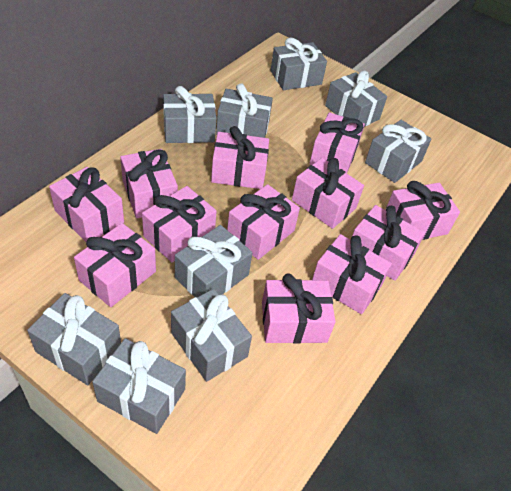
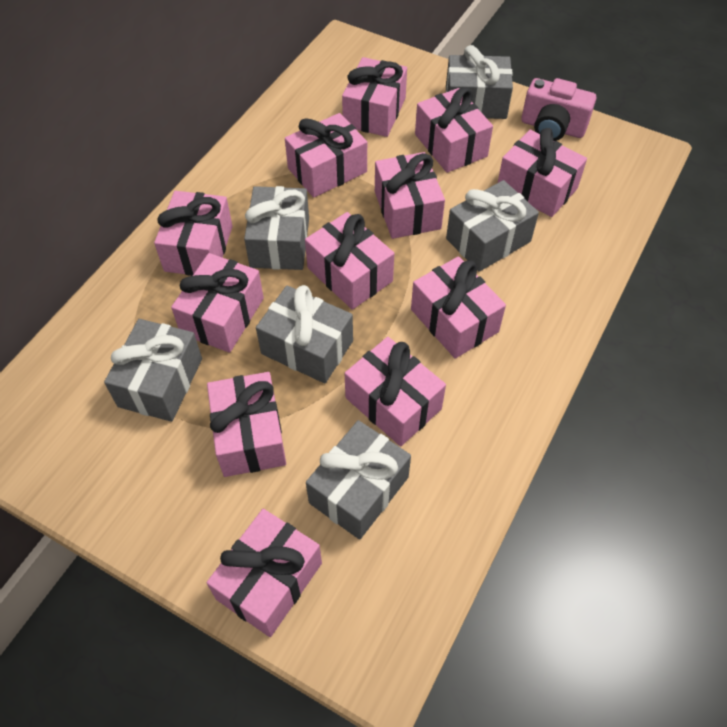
grey gift: 9 -> 6
pink camera: 0 -> 1

